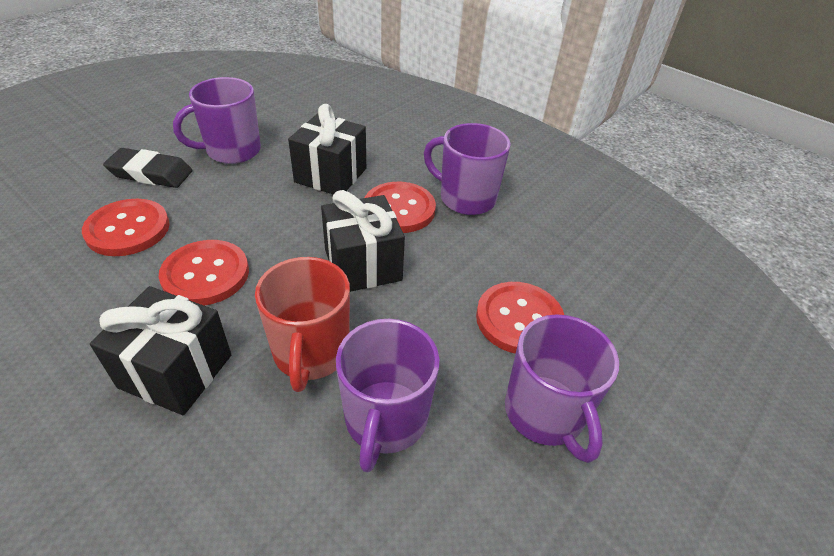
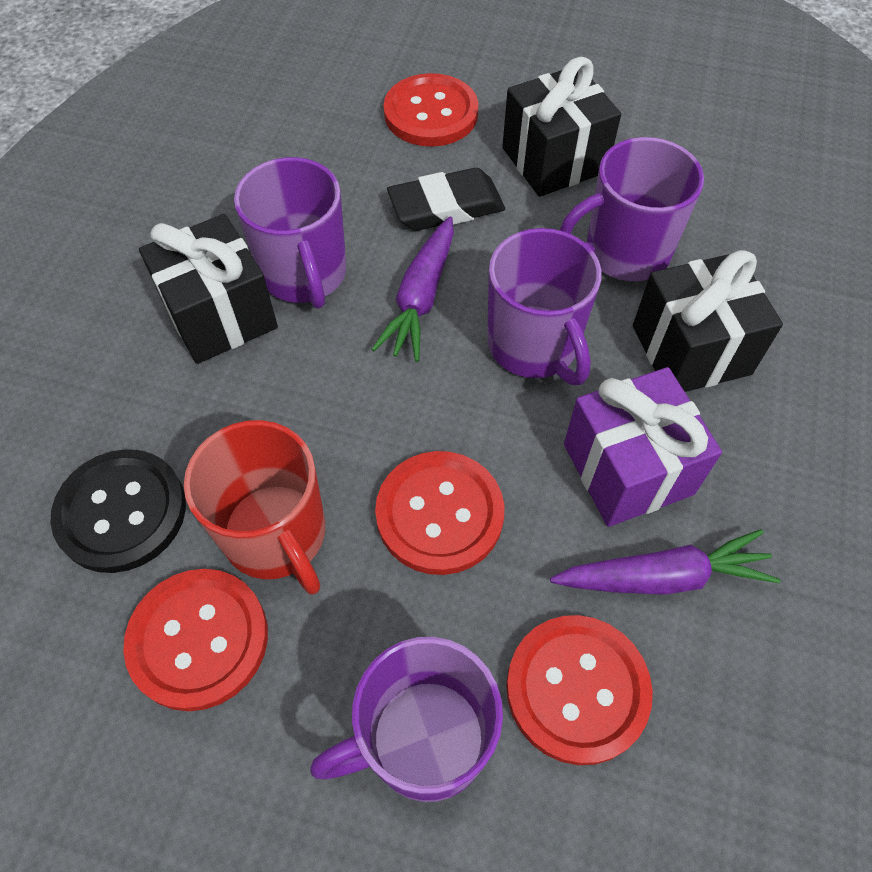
black button: 0 -> 1
purple carrot: 0 -> 2
purple gift: 0 -> 1

